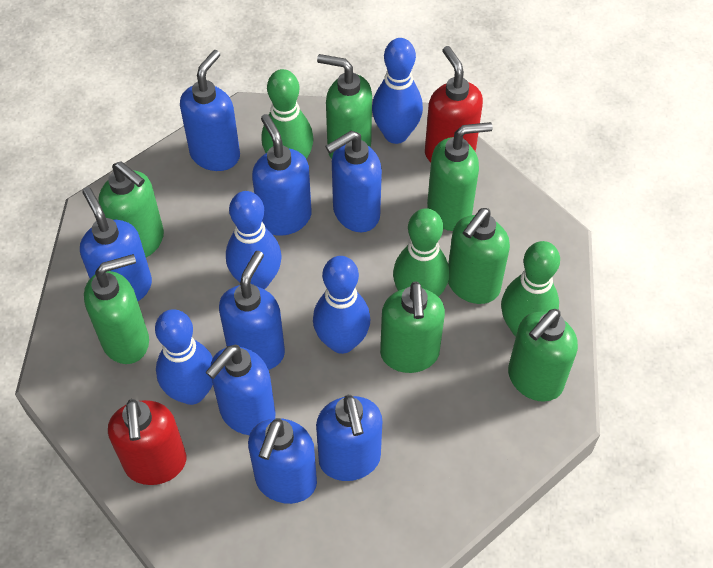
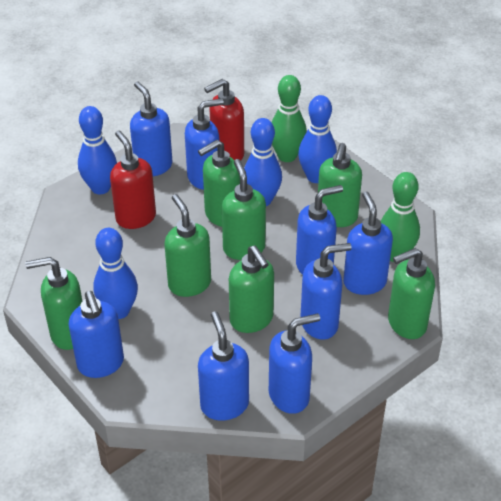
green bowling pin: 3 -> 2

